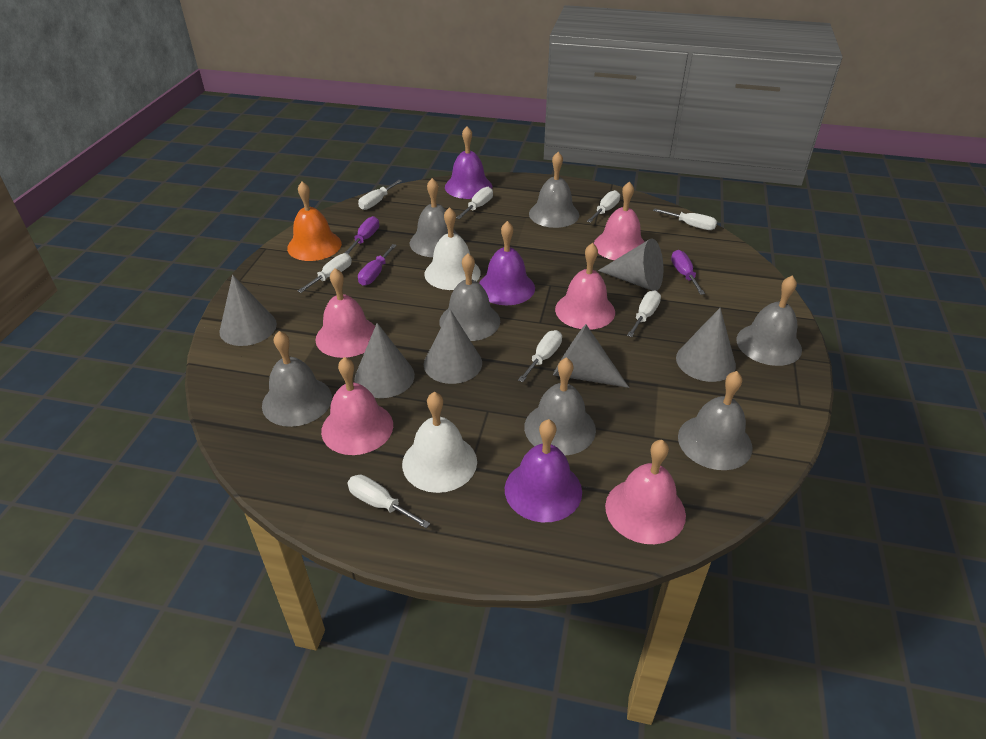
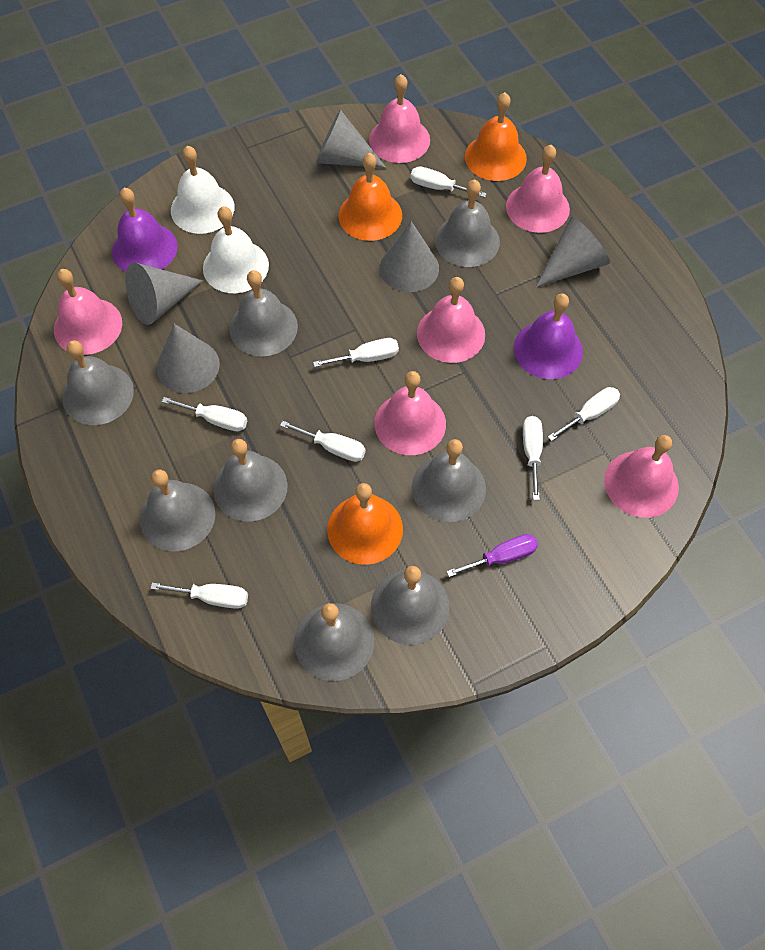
grey bell: 7 -> 8
grey cone: 6 -> 5
orange bell: 1 -> 3
pink bell: 5 -> 6
purple bell: 3 -> 2
purple screwdriver: 3 -> 1
white screwdriver: 8 -> 7

